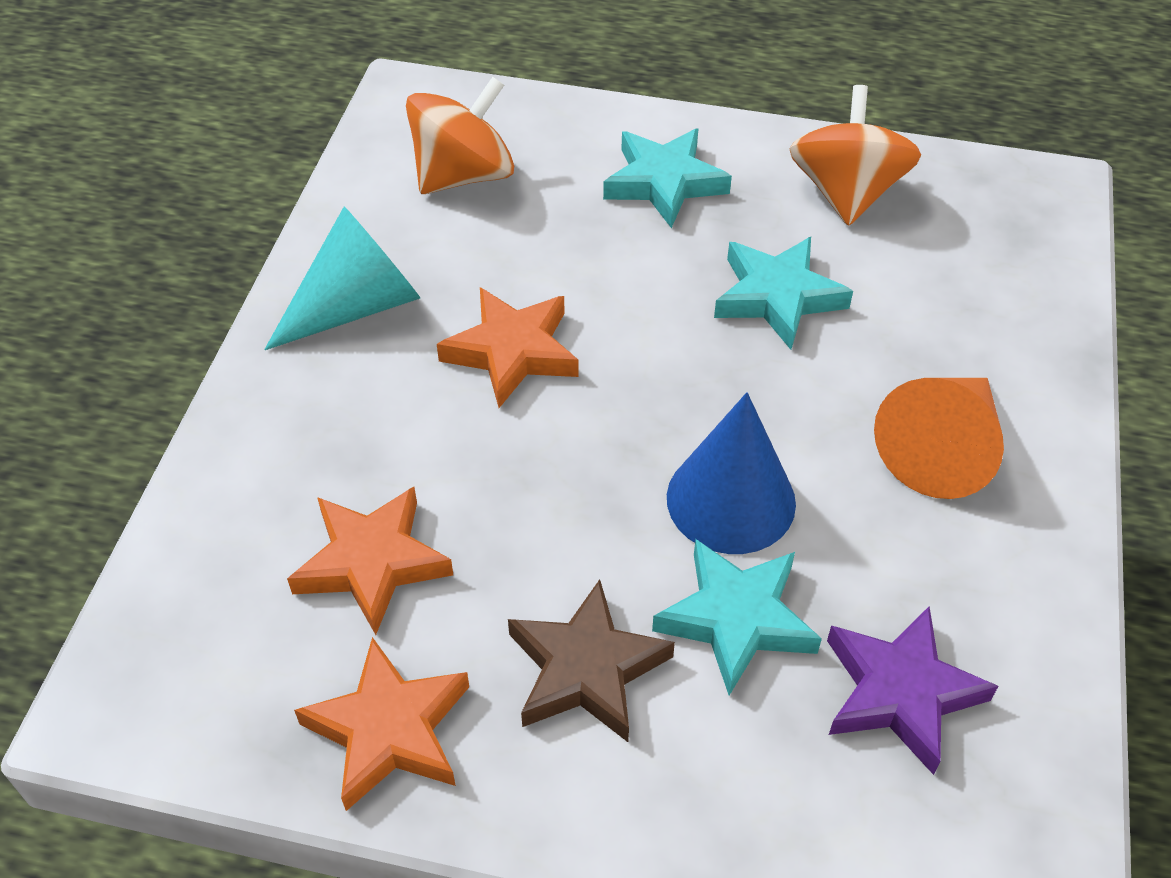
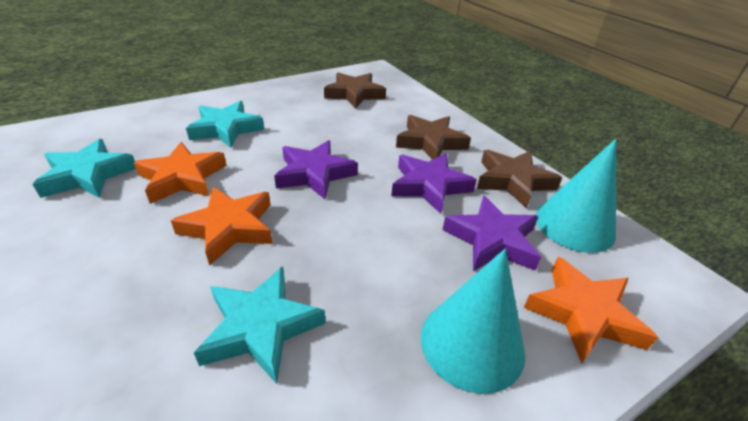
blue cone: 1 -> 0
brown star: 1 -> 3
orange cone: 1 -> 0
orange spinning top: 2 -> 0
purple star: 1 -> 3
turquoise cone: 1 -> 2

